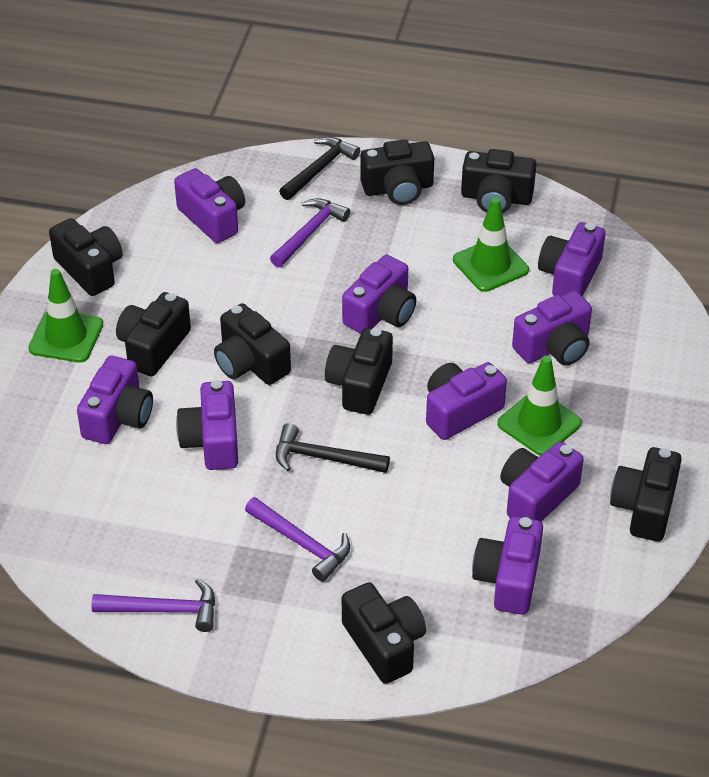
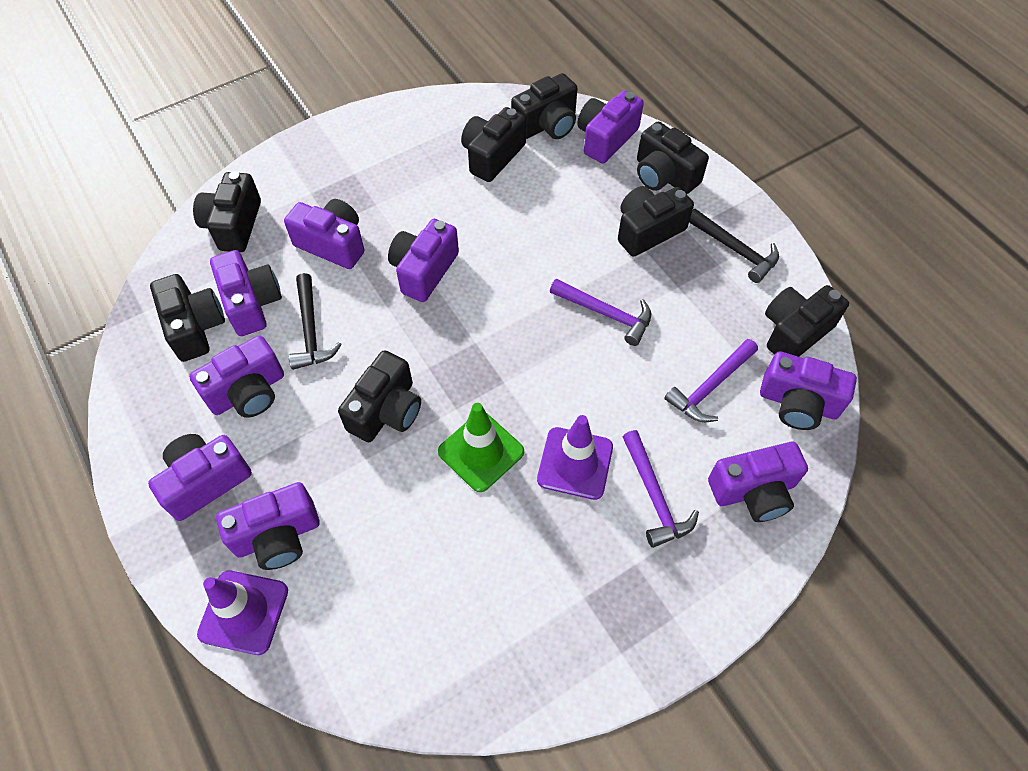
green traffic cone: 3 -> 1
purple traffic cone: 0 -> 2

